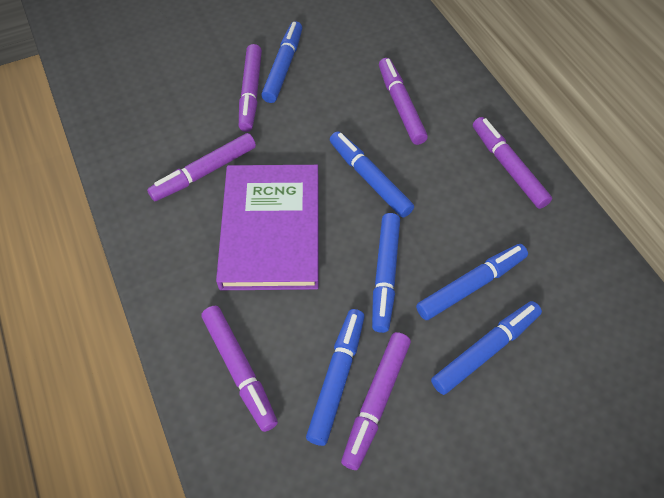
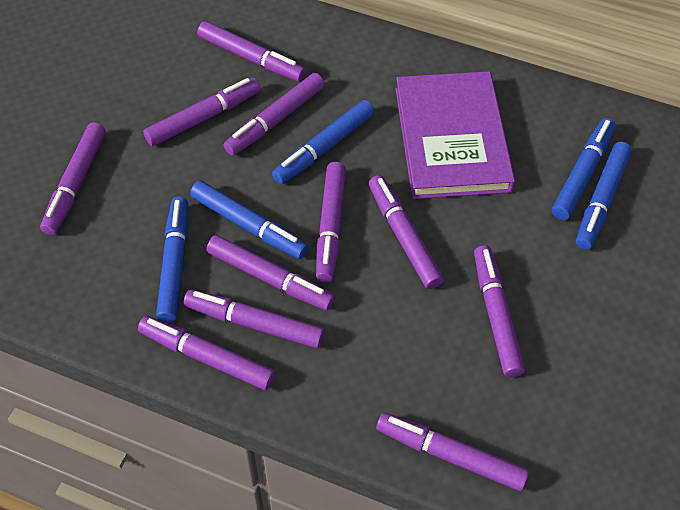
blue marker: 6 -> 5
purple marker: 6 -> 11

